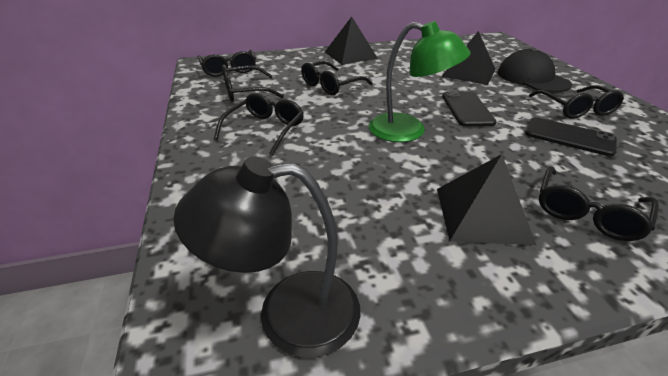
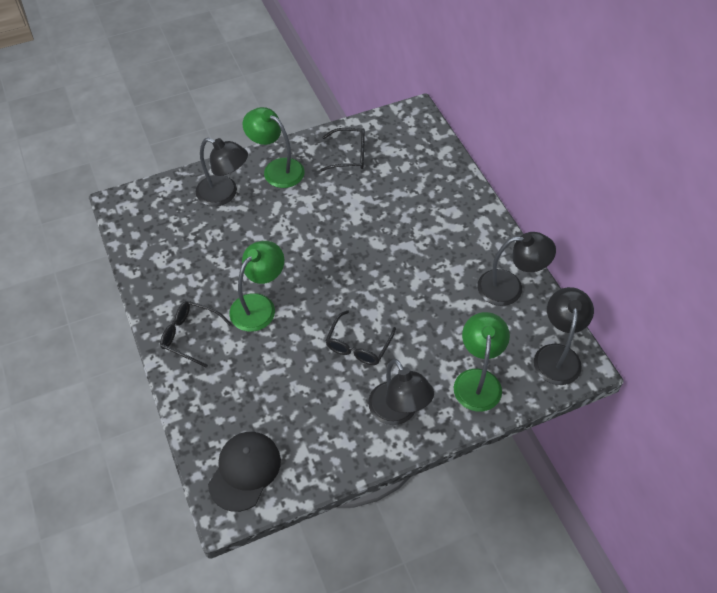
black glasses: 6 -> 3
black lamp: 1 -> 4
black phone: 2 -> 0
black pyramid: 3 -> 0
green lamp: 1 -> 3

